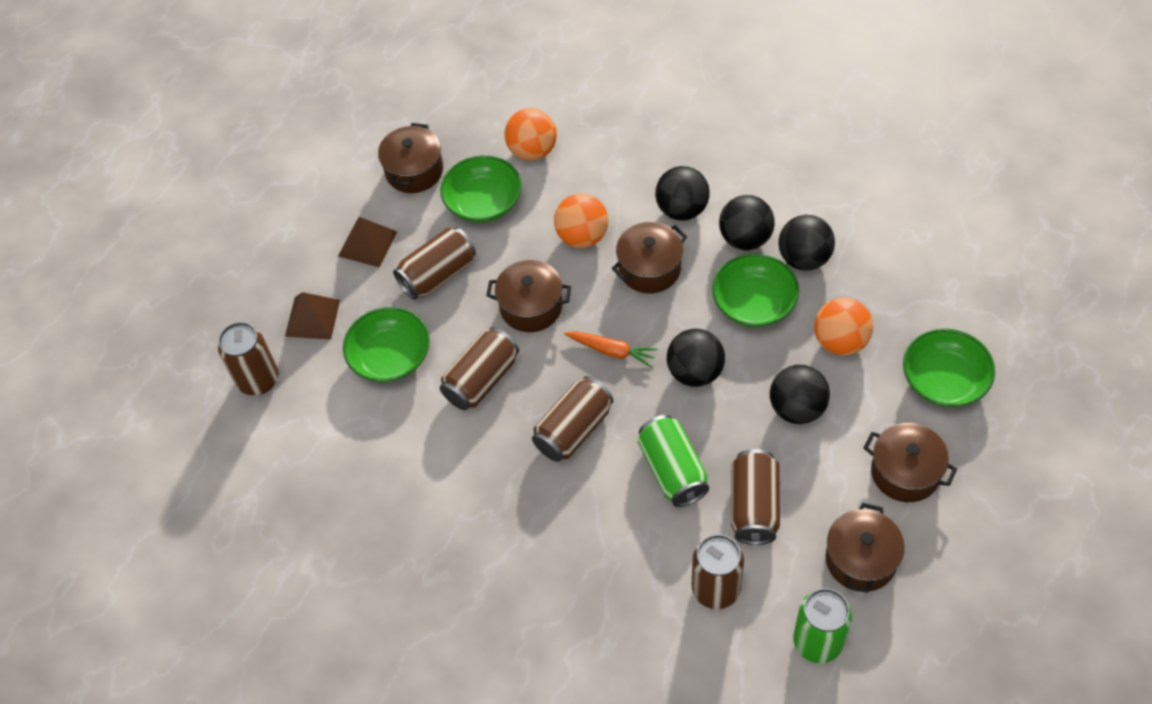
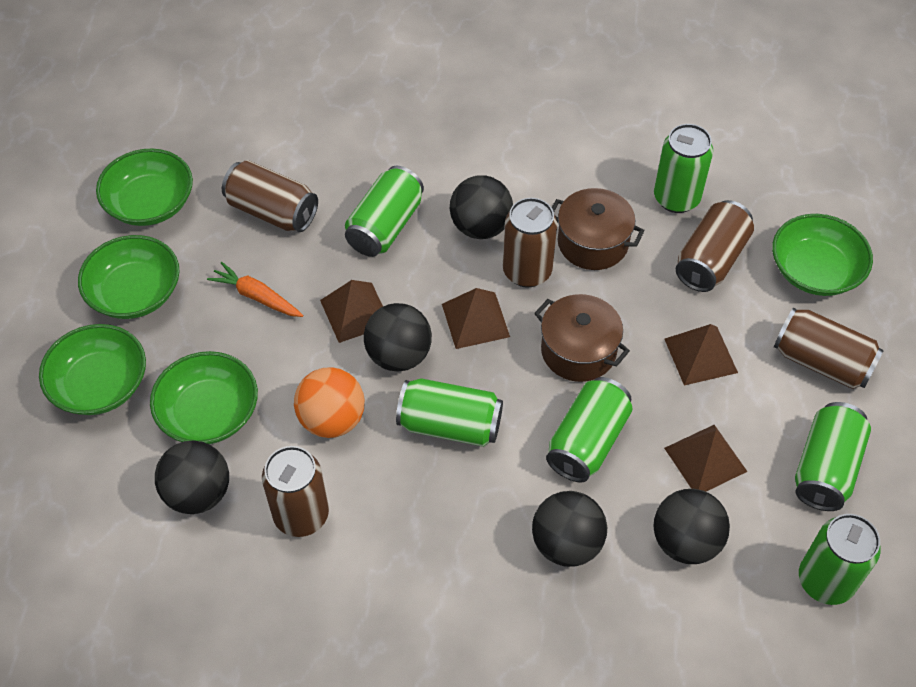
brown can: 6 -> 5
brown pot: 5 -> 2
brown pyramid: 2 -> 4
green bowl: 4 -> 5
green can: 2 -> 6
orange ball: 3 -> 1

